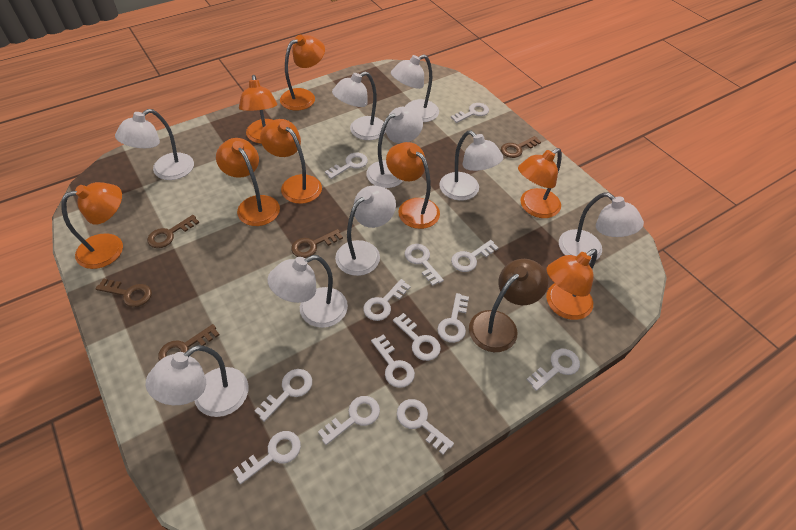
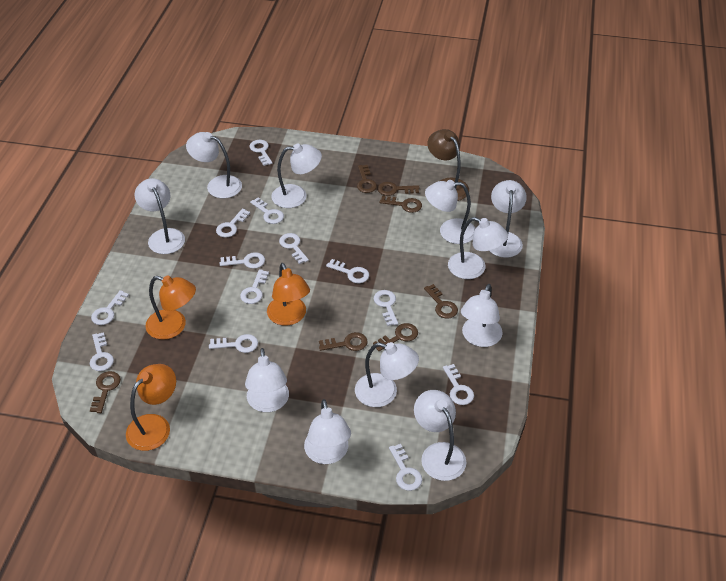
brown key: 5 -> 7
orange lamp: 8 -> 3
white lamp: 9 -> 11

